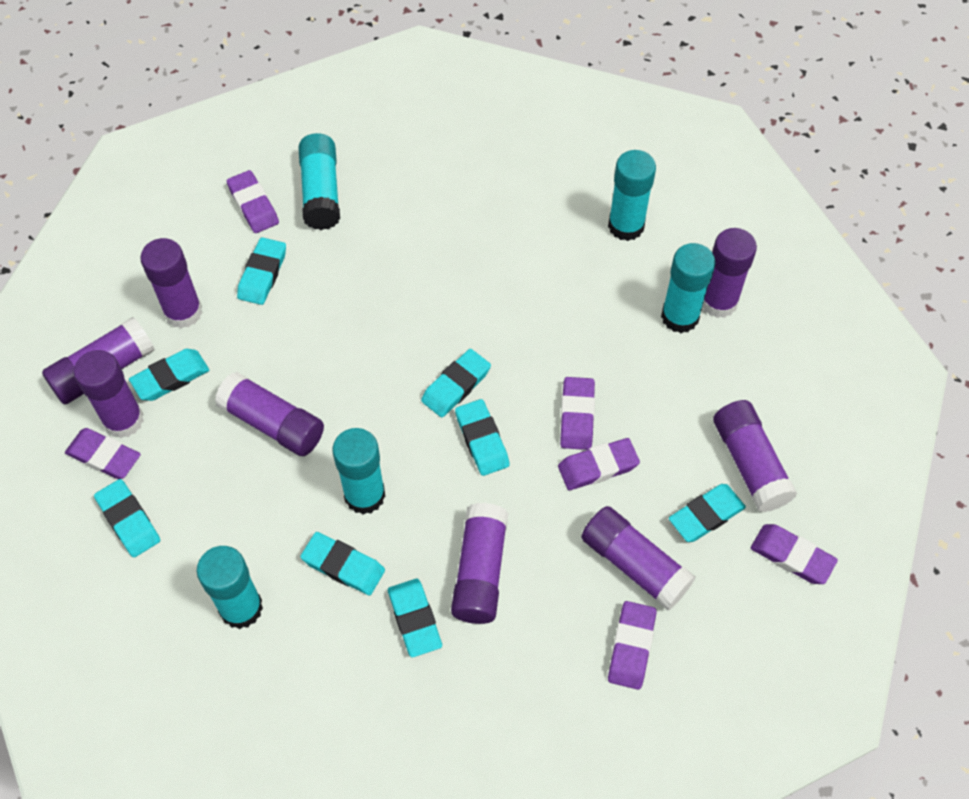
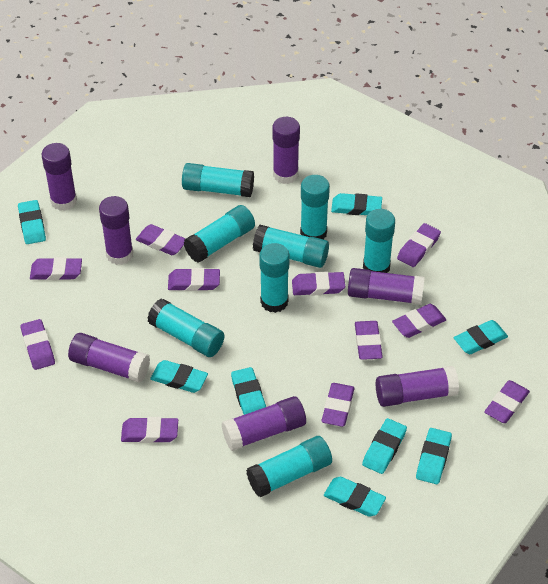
purple eraser: 6 -> 11
purple glue stick: 8 -> 7
turquoise glue stick: 5 -> 8

